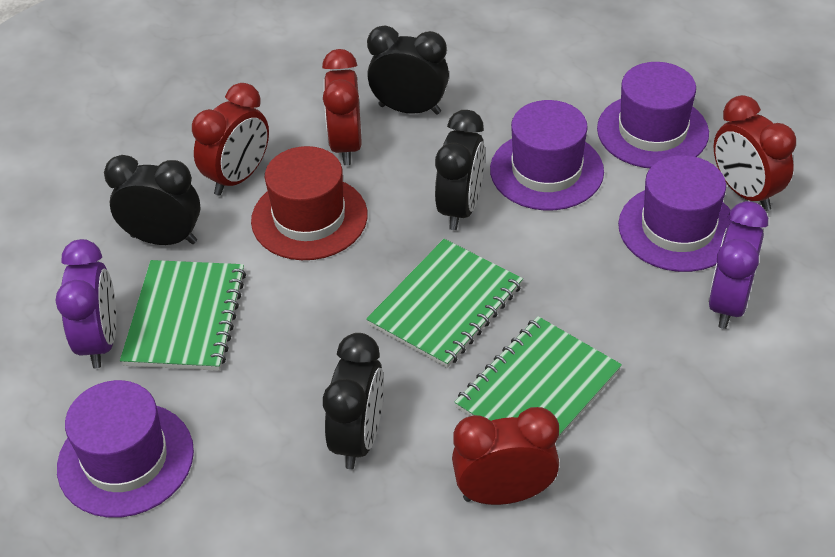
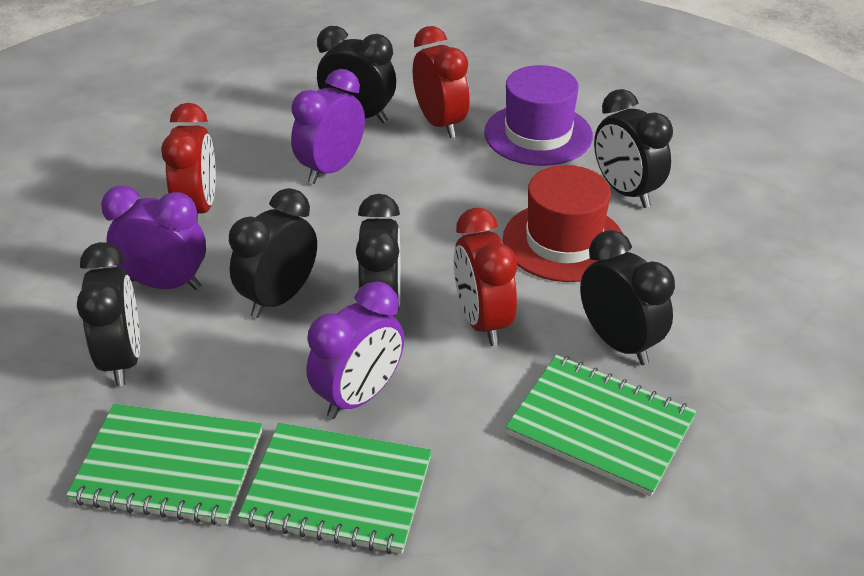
black clock: 4 -> 6
purple clock: 2 -> 3
purple hat: 4 -> 1
red clock: 4 -> 3

